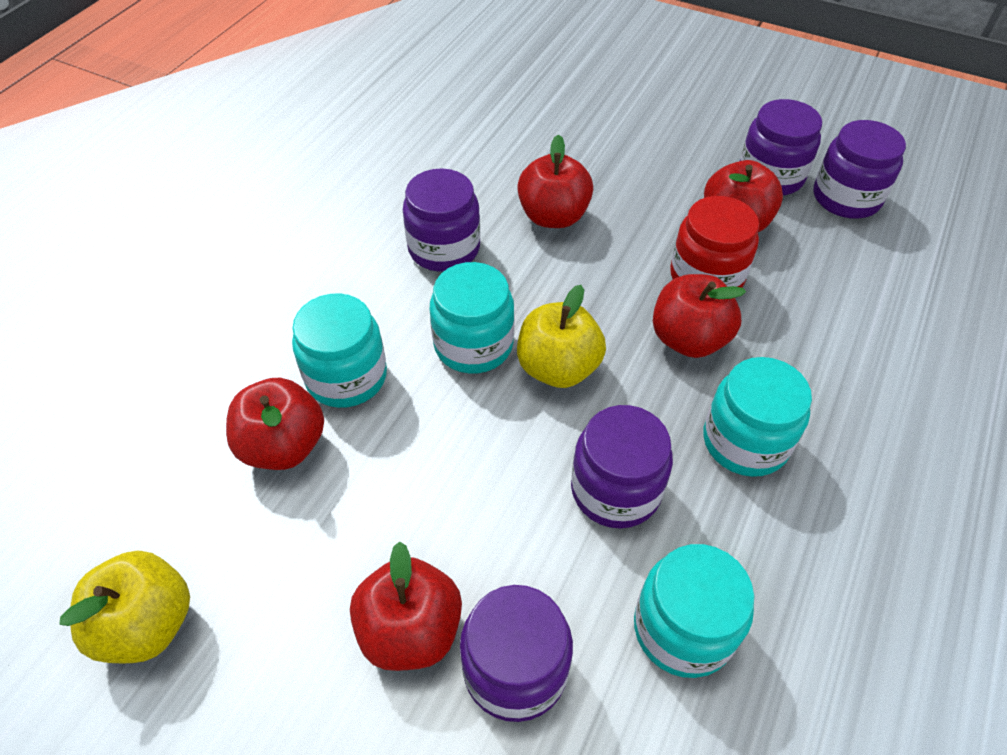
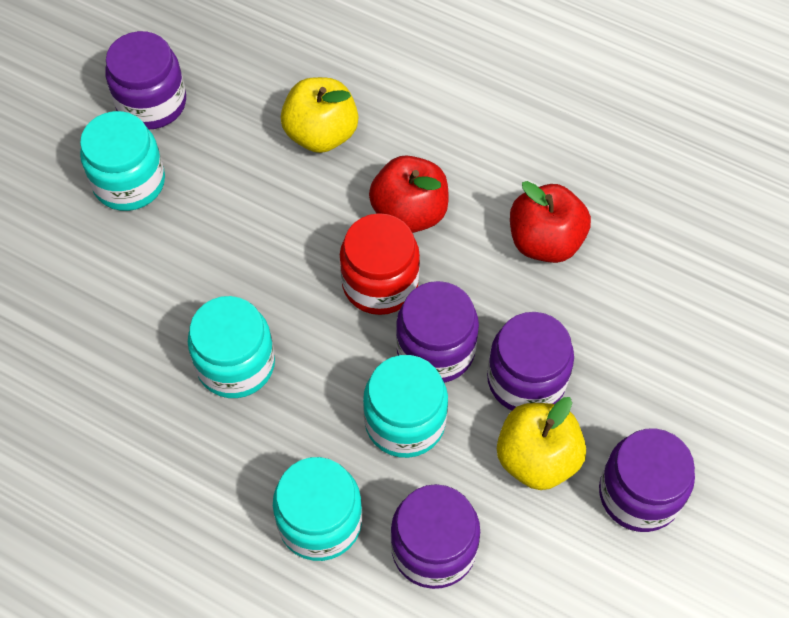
red apple: 5 -> 2

